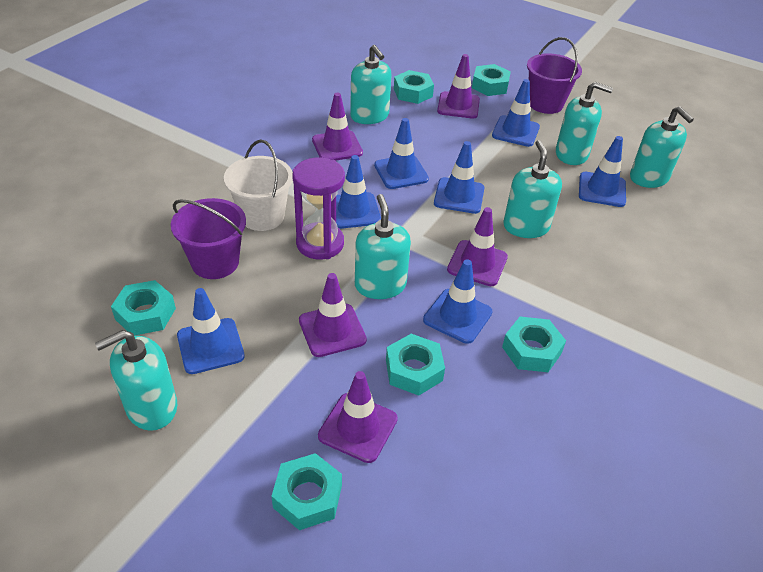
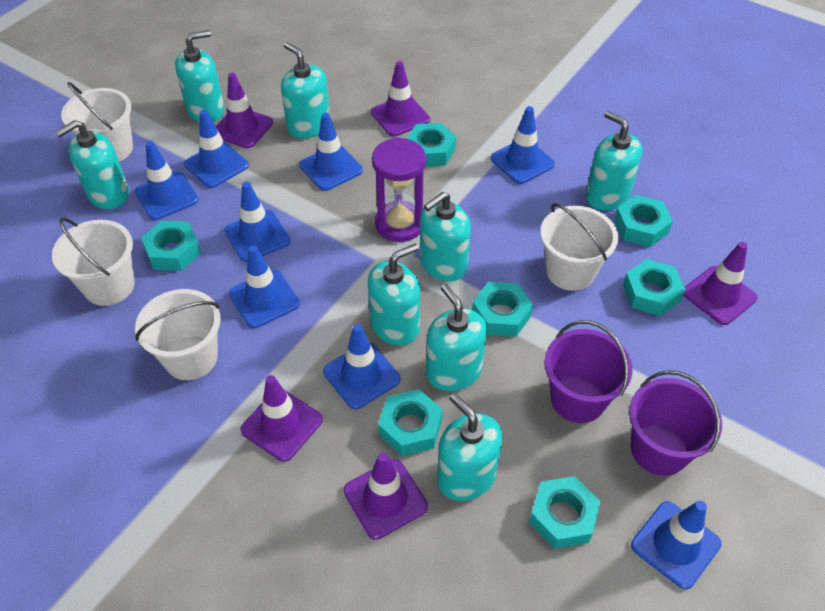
blue traffic cone: 7 -> 8
turquoise nut: 6 -> 7
turquoise soap dispenser: 6 -> 8
white bucket: 1 -> 4

